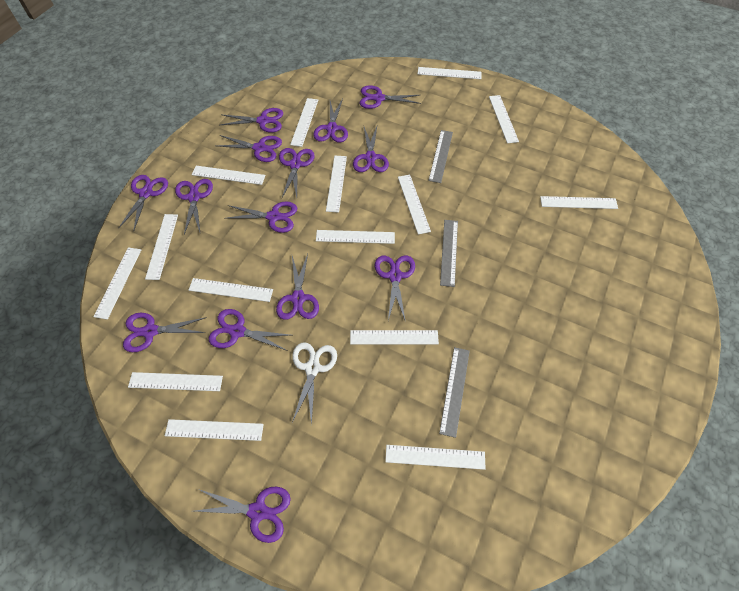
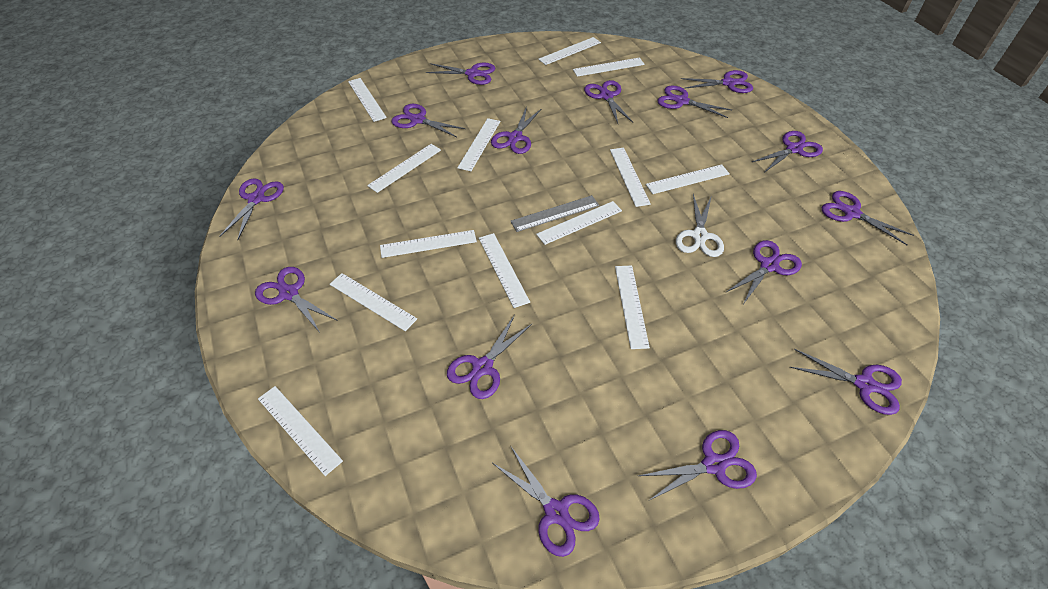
grey ruler: 3 -> 1
purple scissors: 14 -> 15
white ruler: 15 -> 13

